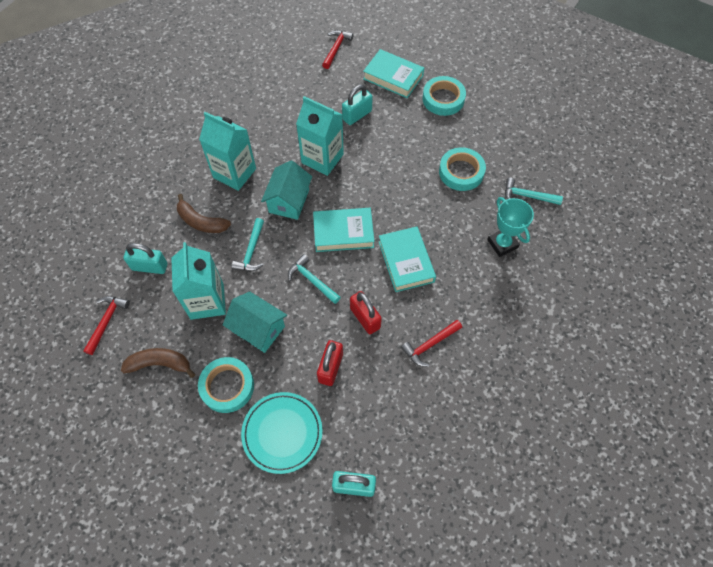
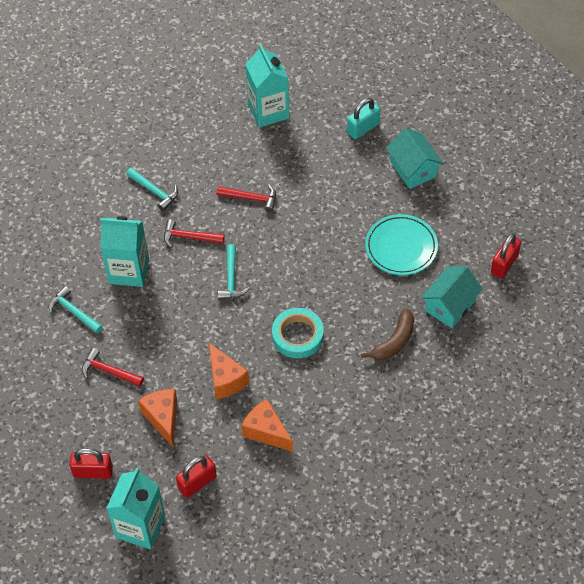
brown banana: 2 -> 1
orange cheese: 0 -> 3
red padlock: 2 -> 3
turquoise book: 3 -> 0
turquoise padlock: 3 -> 1
turquoise tape: 3 -> 1
turquoise trophy: 1 -> 0

